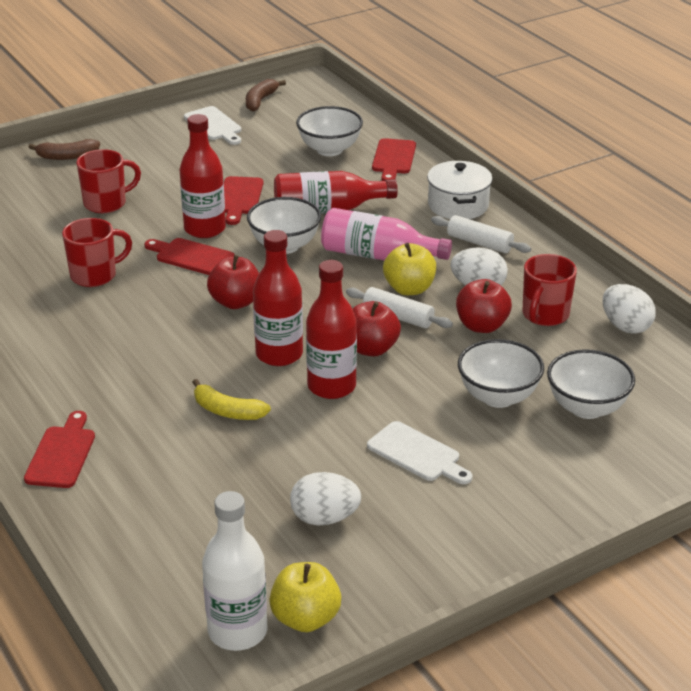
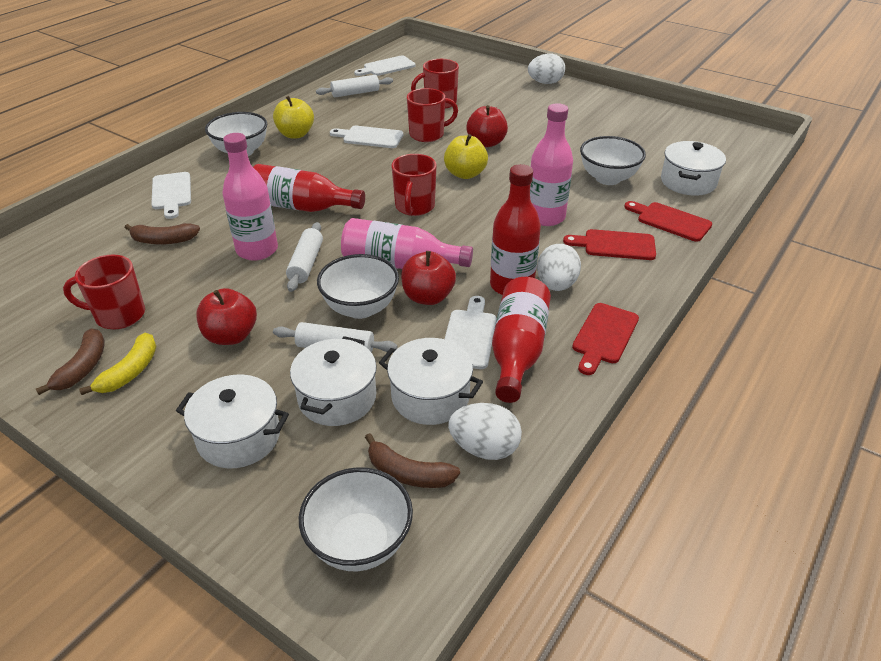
brown banana: 2 -> 3
pink bottle: 1 -> 3
red bottle: 4 -> 3
red cutting board: 4 -> 3
red mug: 3 -> 4
white bottle: 1 -> 0
white cutting board: 2 -> 4
white pot: 1 -> 4
white rolling pin: 2 -> 3

